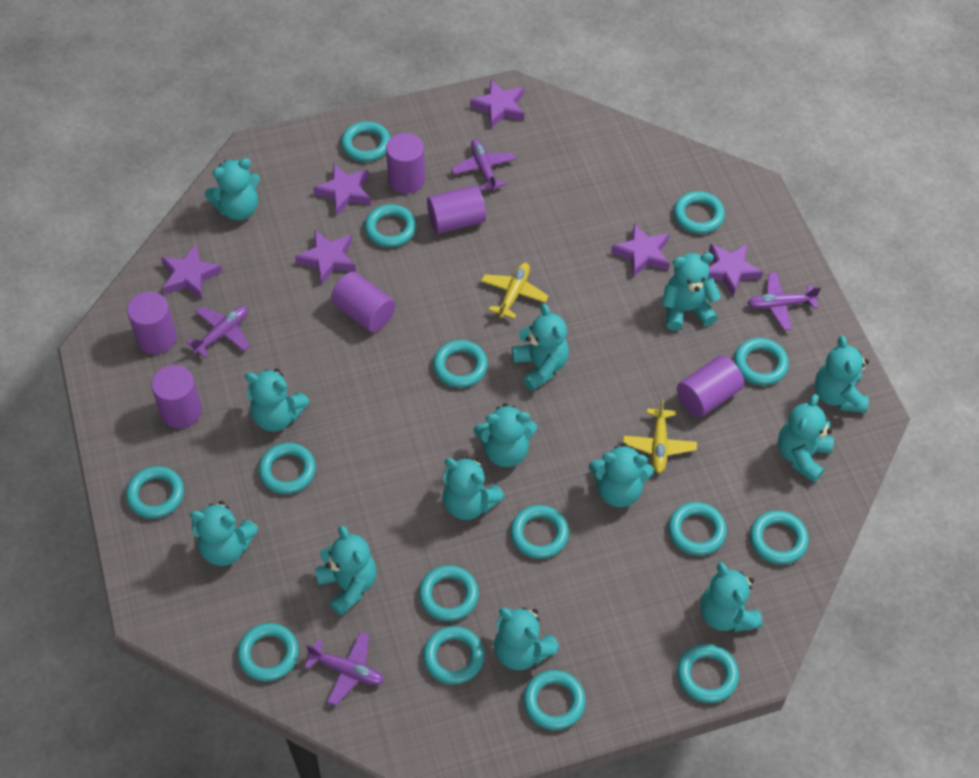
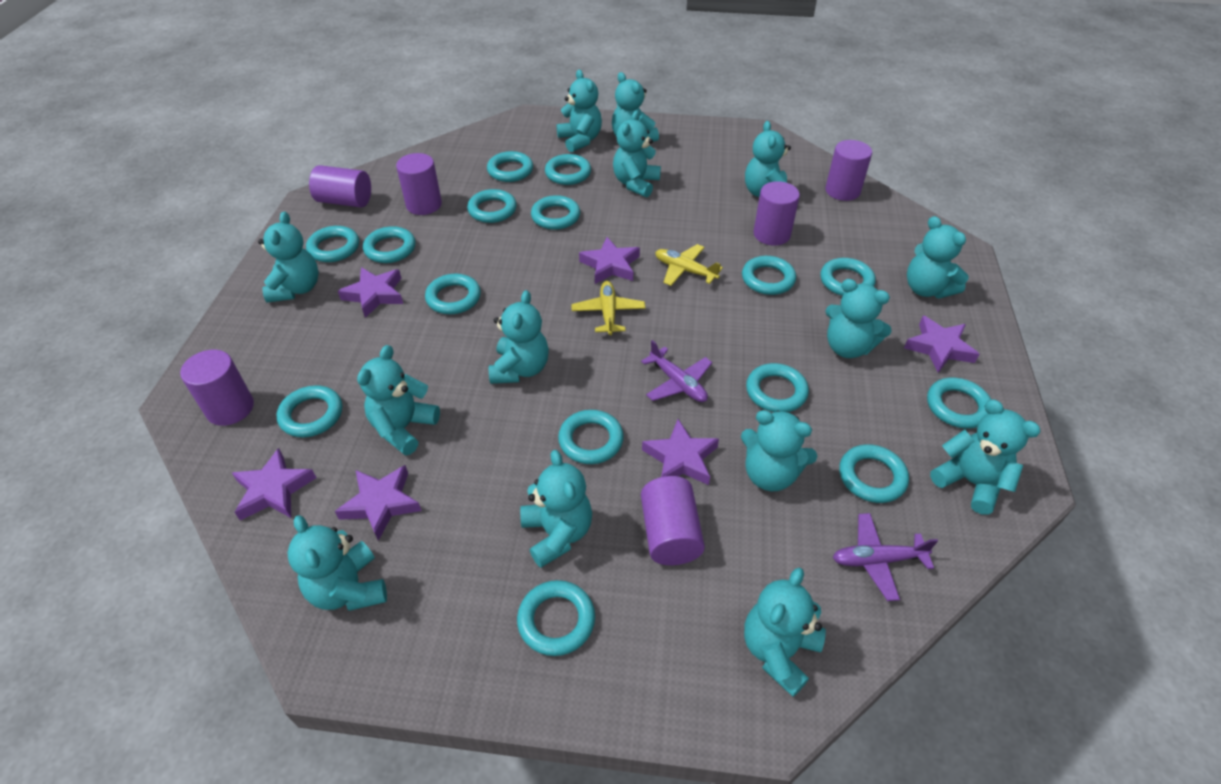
purple plane: 4 -> 2
turquoise teddy bear: 13 -> 14

